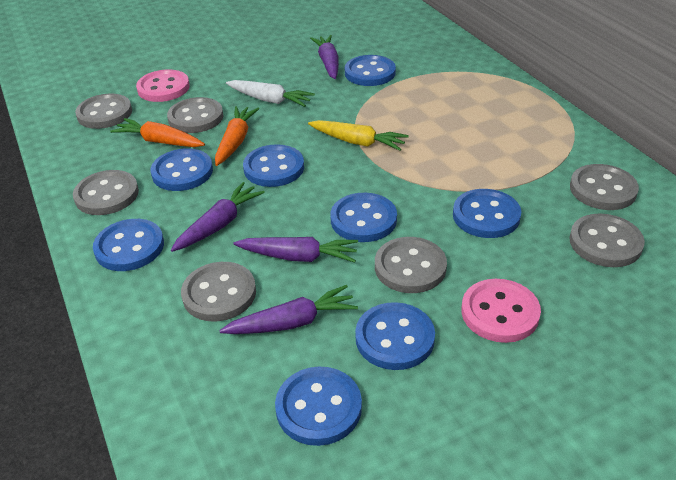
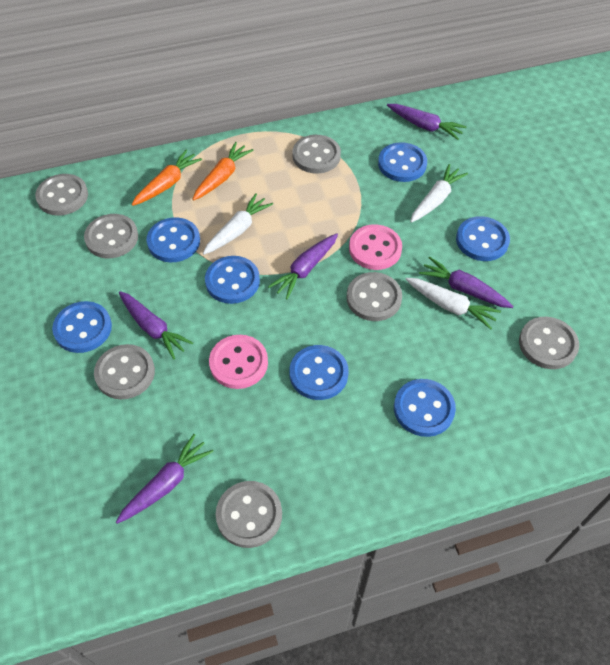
blue button: 8 -> 7
purple carrot: 4 -> 5
white carrot: 1 -> 3
yellow carrot: 1 -> 0

